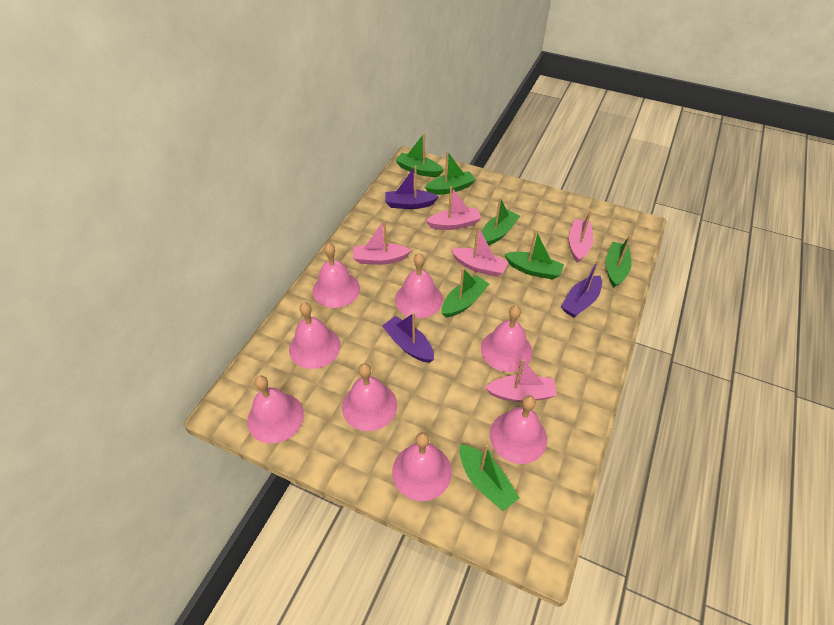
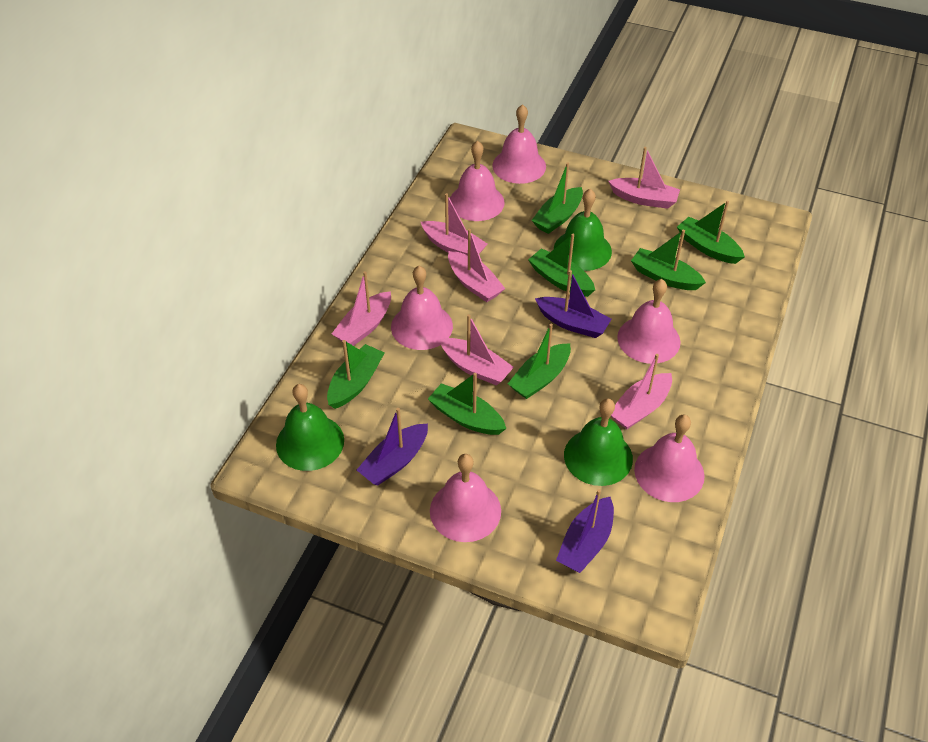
green bell: 0 -> 3
pink bell: 8 -> 6
pink boat: 5 -> 6

